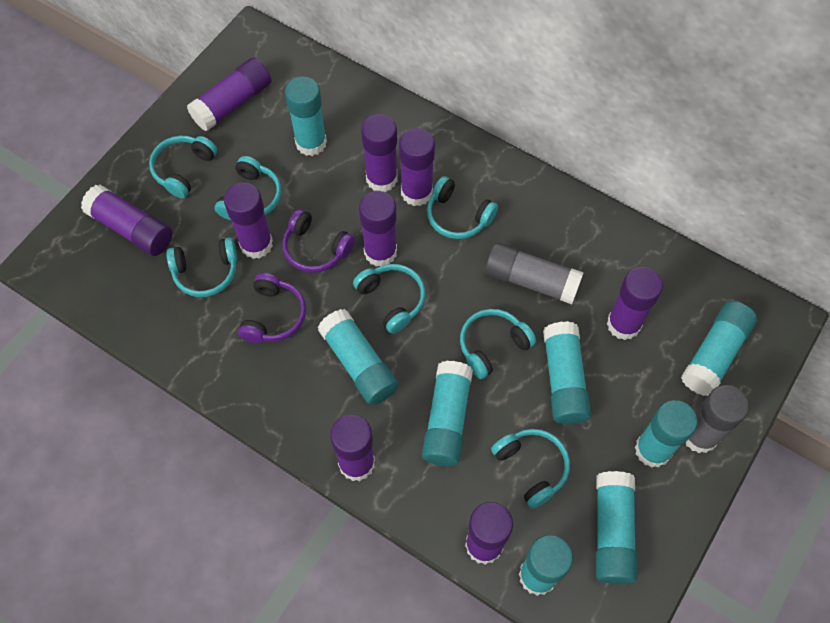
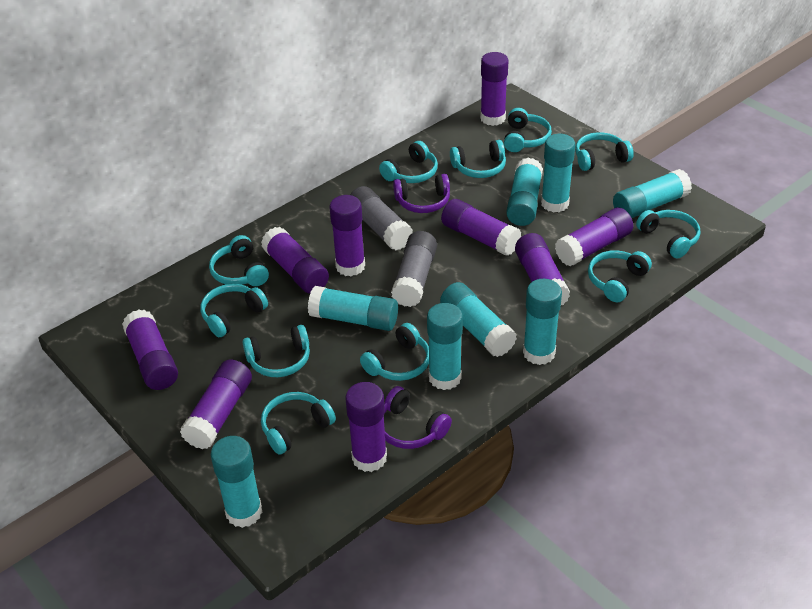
turquoise headphones: 7 -> 11

